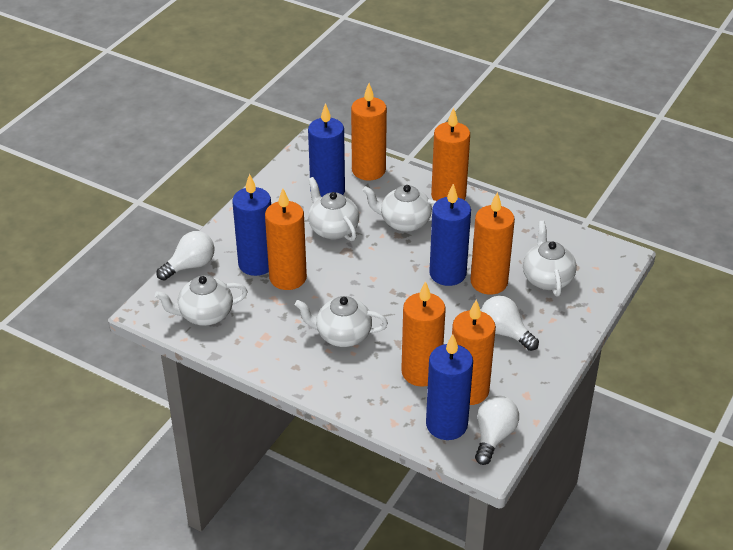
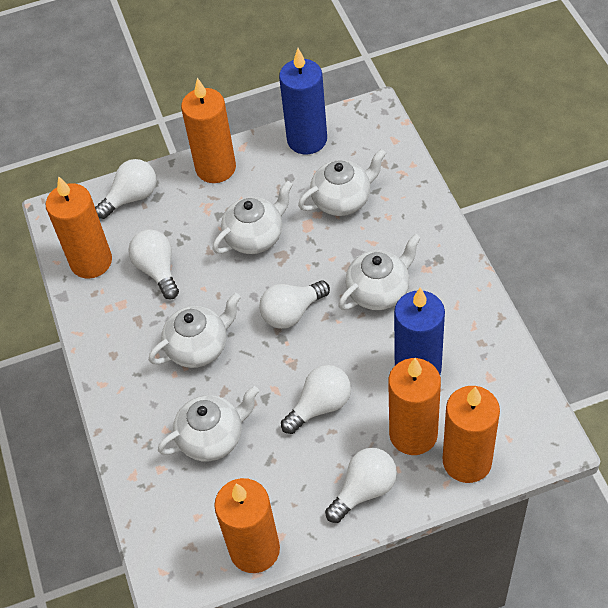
blue candle: 4 -> 2
orange candle: 6 -> 5
white light bulb: 3 -> 5

